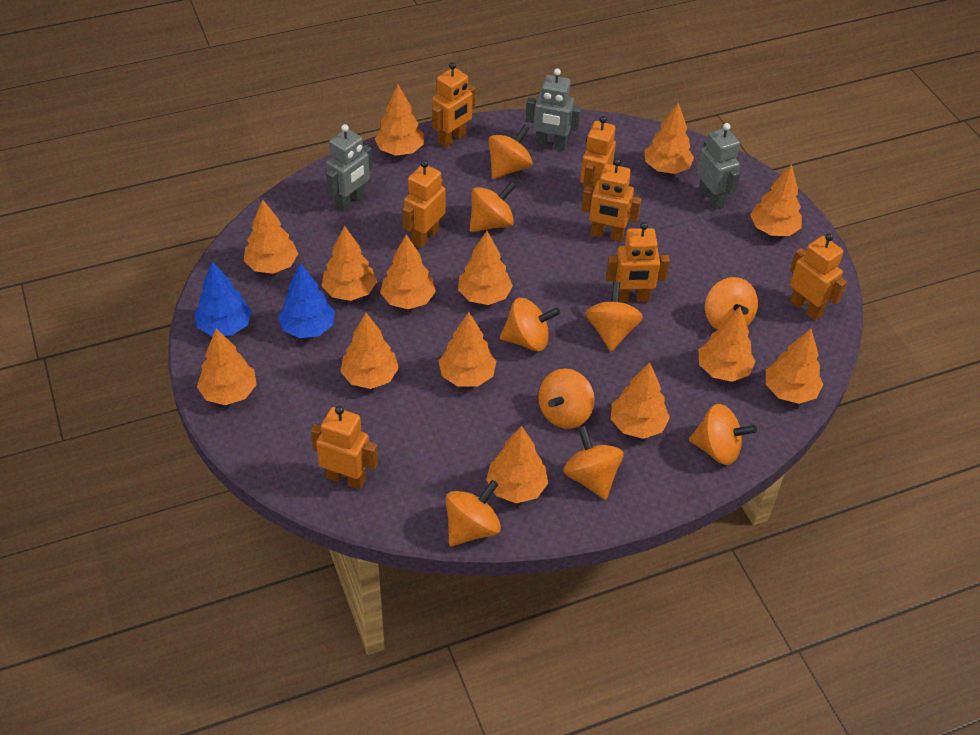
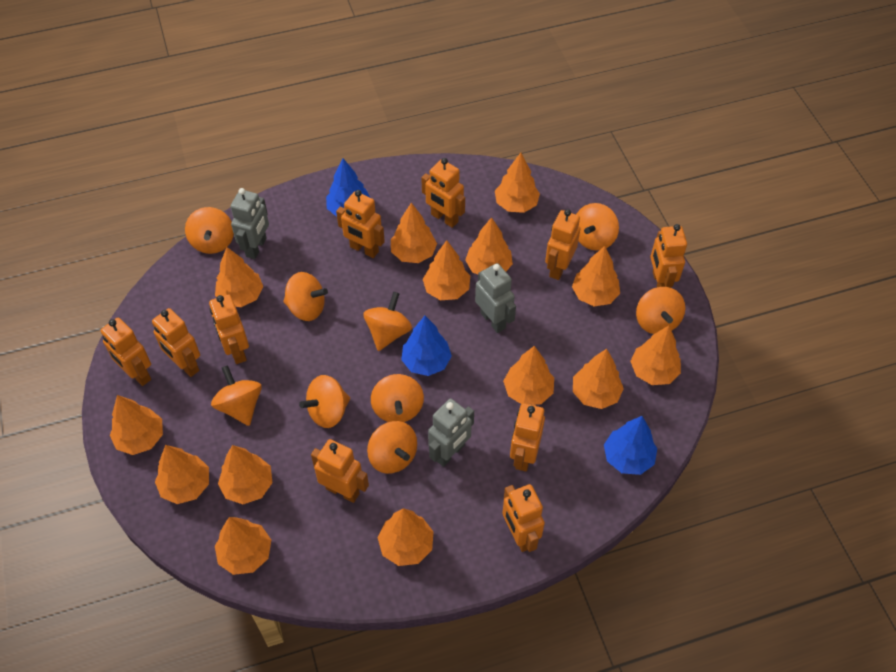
blue tree: 2 -> 3
orange robot: 7 -> 10

